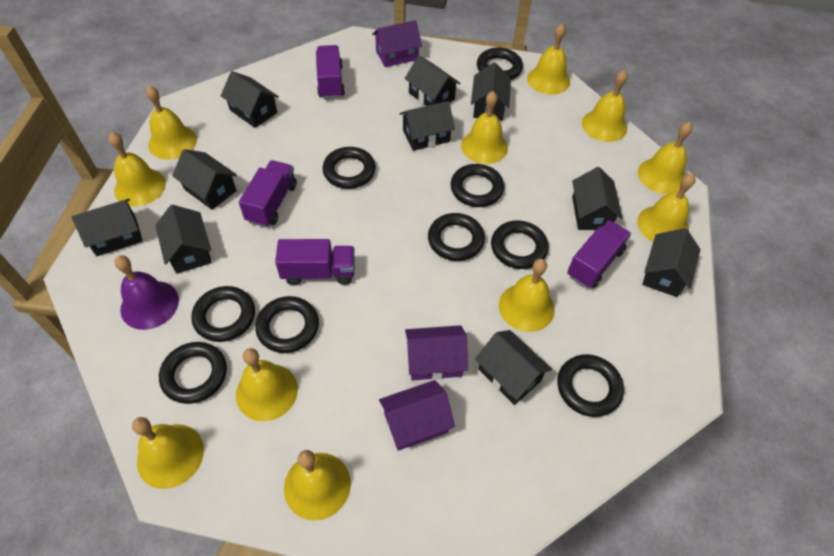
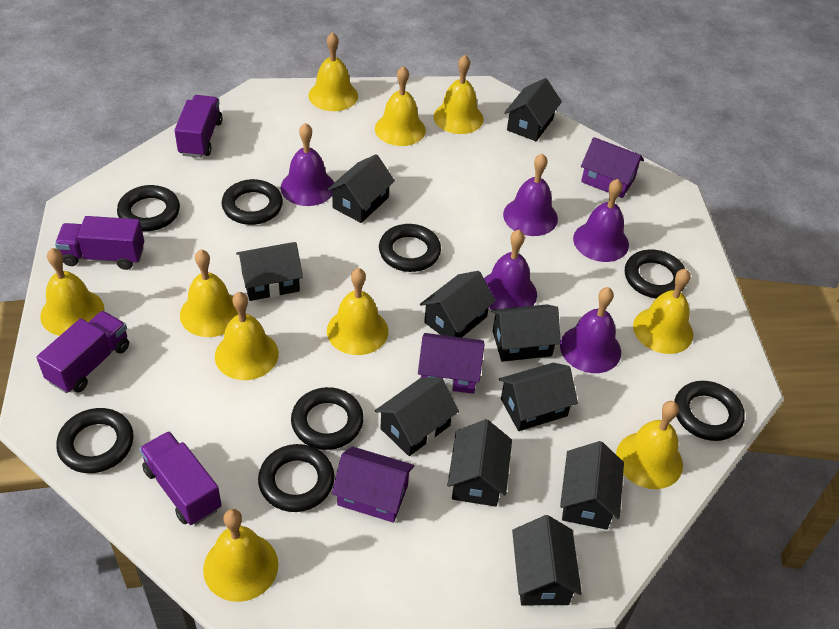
black ring: 9 -> 8
purple bell: 1 -> 5
yellow bell: 11 -> 10

